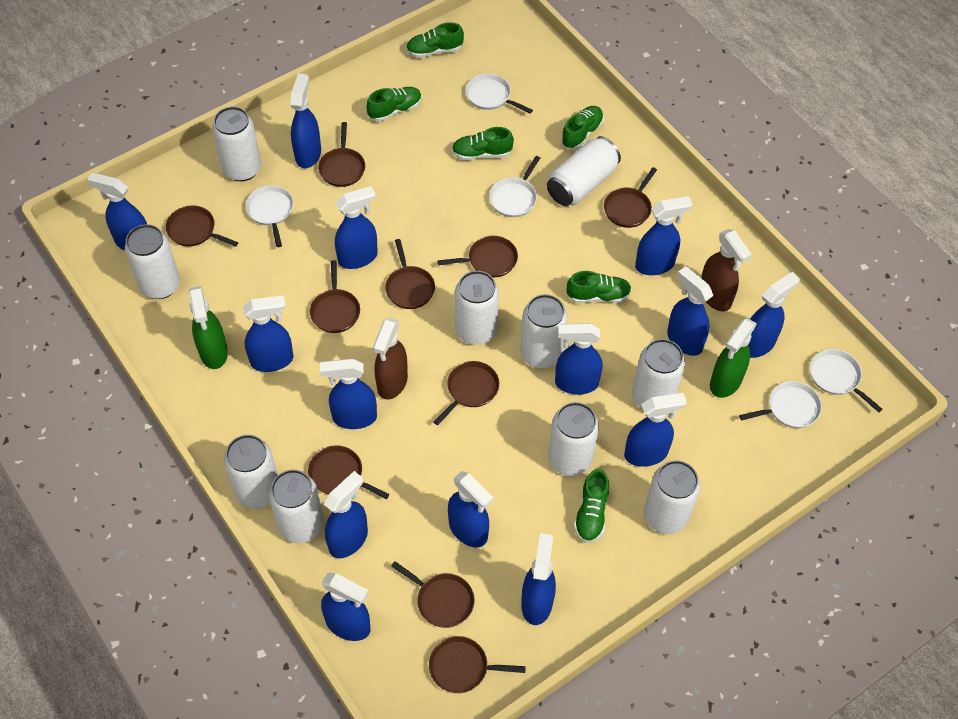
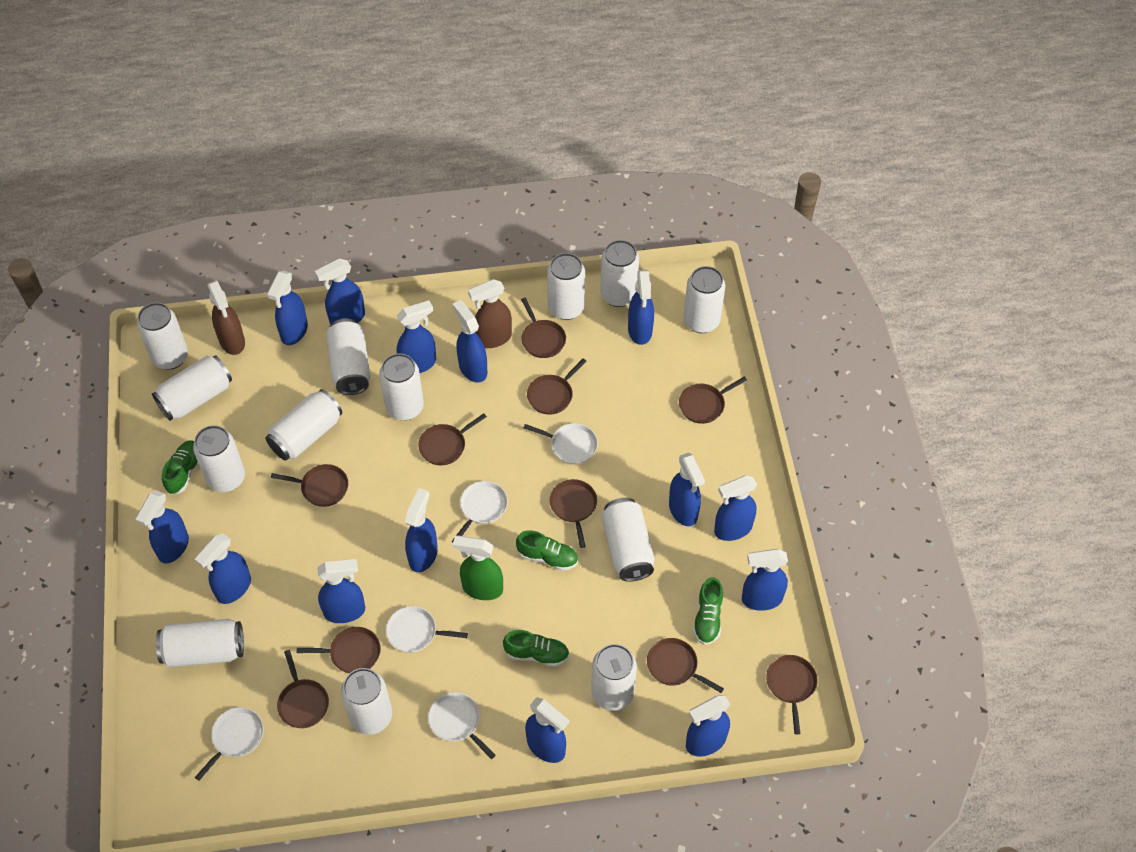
green shoe: 6 -> 4
green spray bottle: 2 -> 1
white can: 10 -> 13

